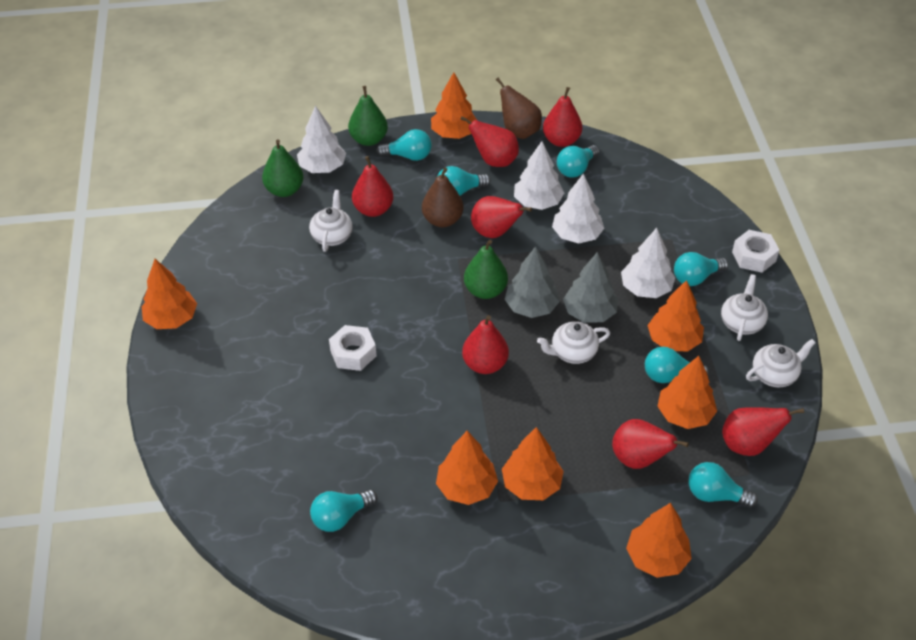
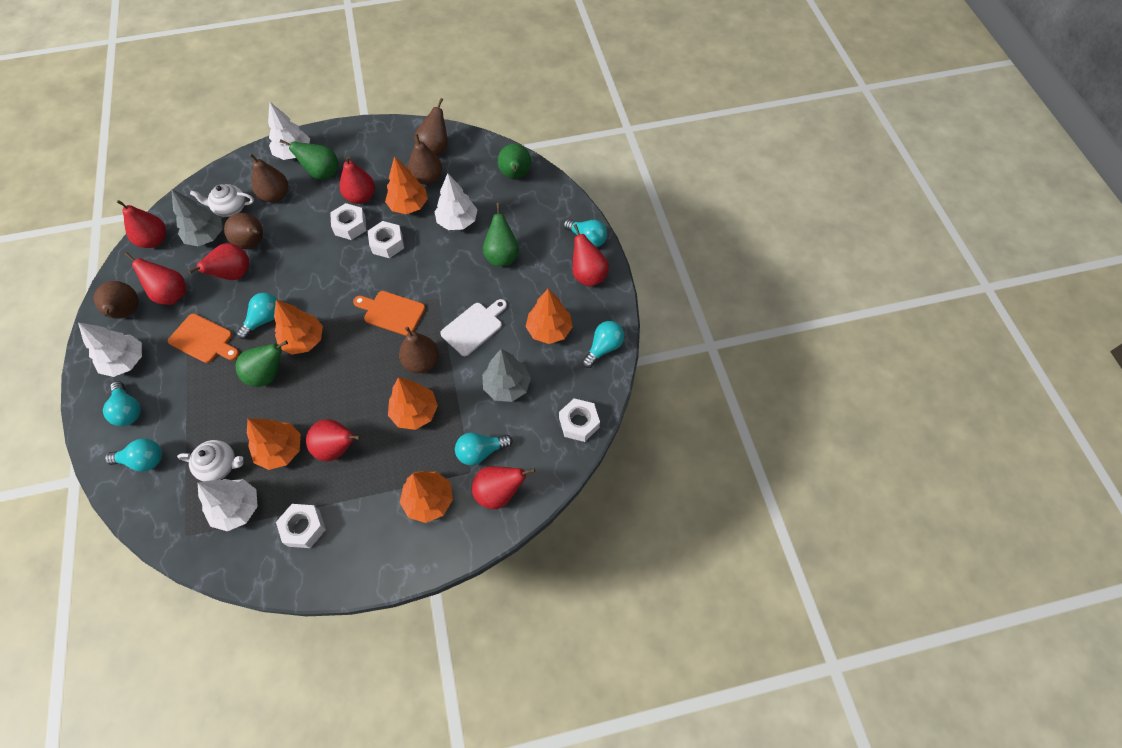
brown pear: 2 -> 6
green pear: 3 -> 4
orange cutting board: 0 -> 2
orange tree: 7 -> 6
turquoise light bulb: 7 -> 6
white cutting board: 0 -> 1
white nut: 2 -> 4
white teapot: 4 -> 2

